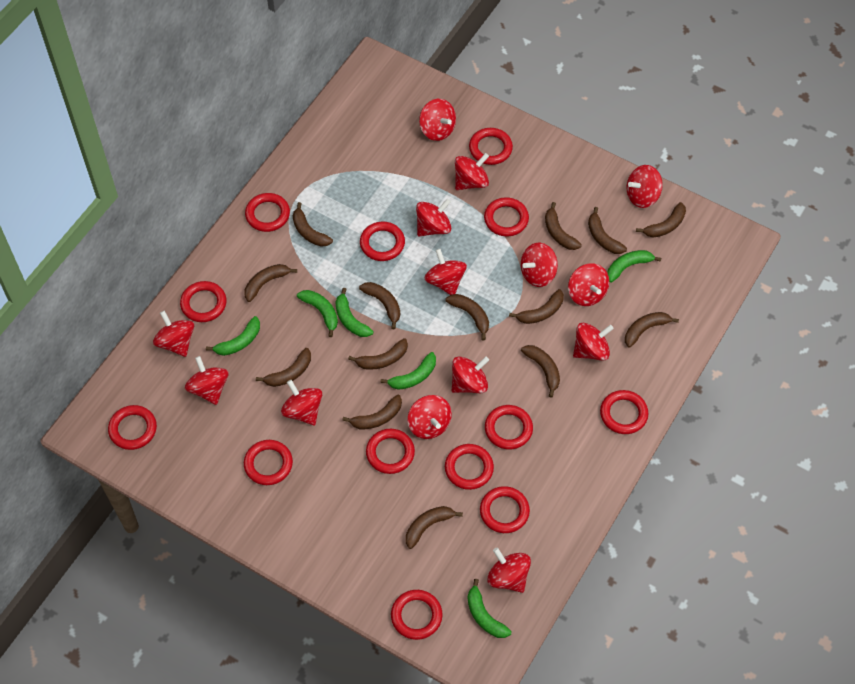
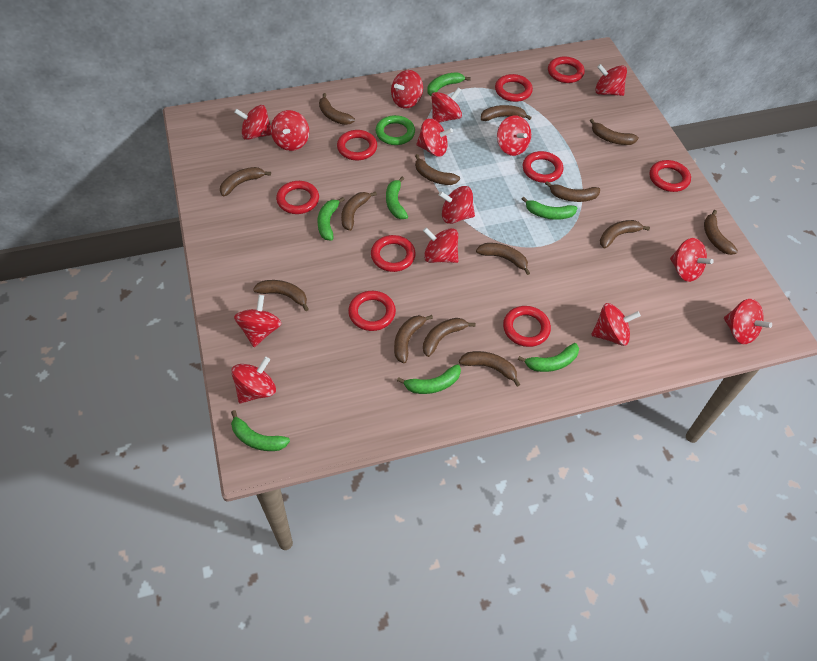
green banana: 6 -> 7
green ring: 0 -> 1
red ring: 13 -> 9

